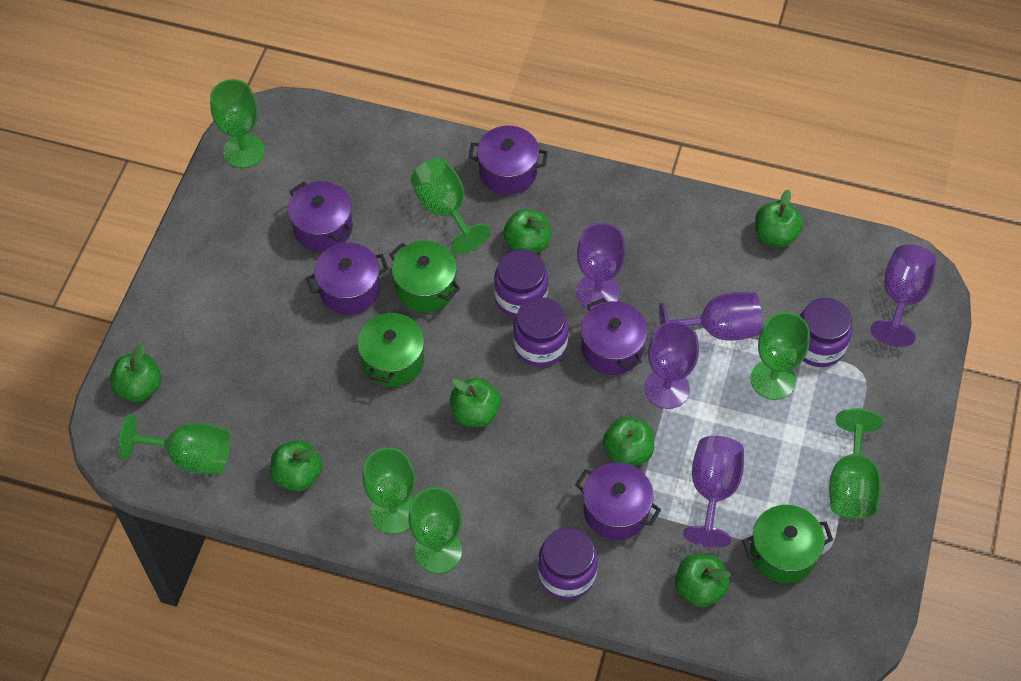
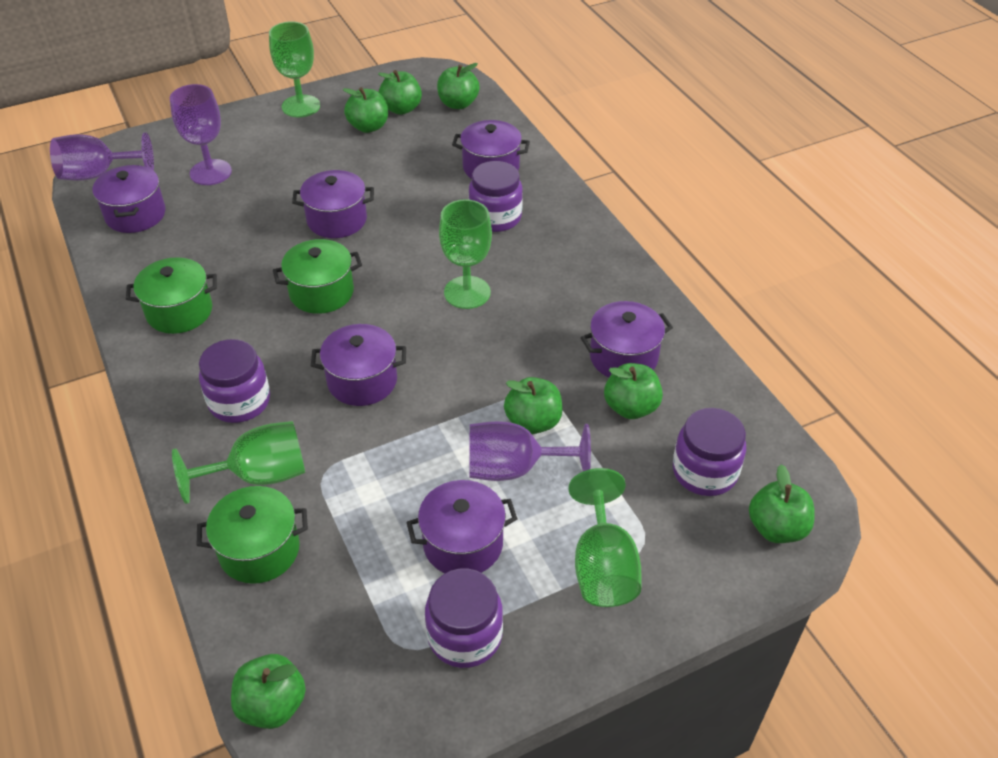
green goblet: 7 -> 4
purple goblet: 5 -> 3
purple pot: 5 -> 6

